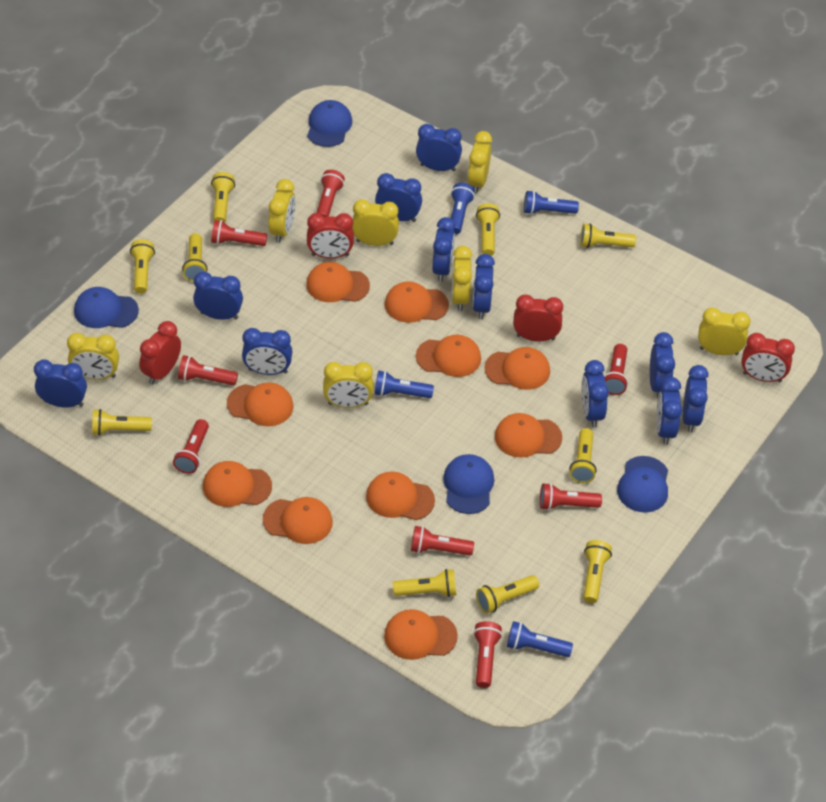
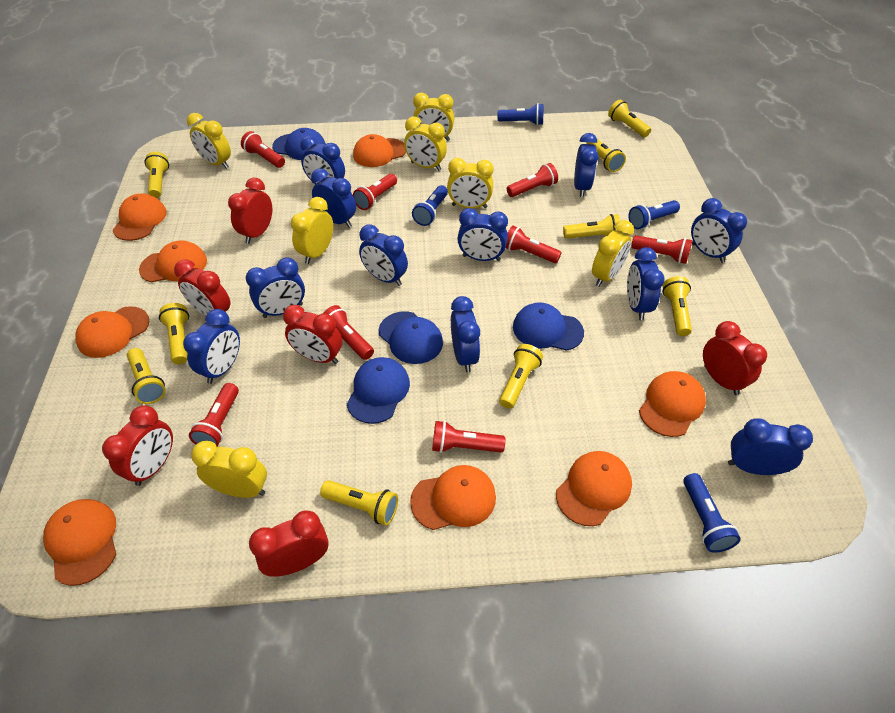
orange cap: 10 -> 8
red clock: 4 -> 6
yellow flashlight: 10 -> 9

